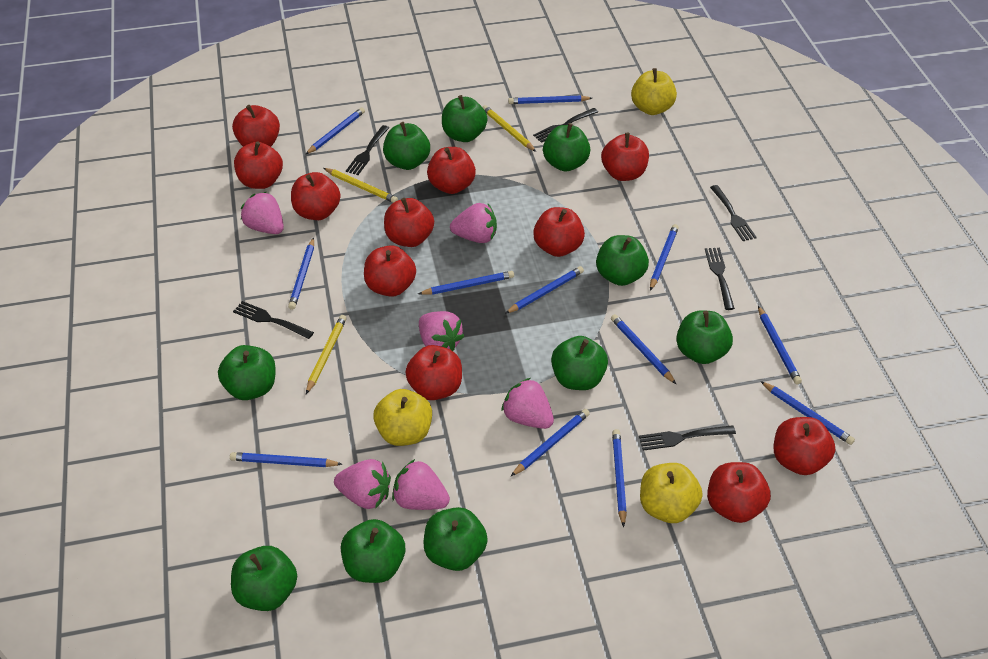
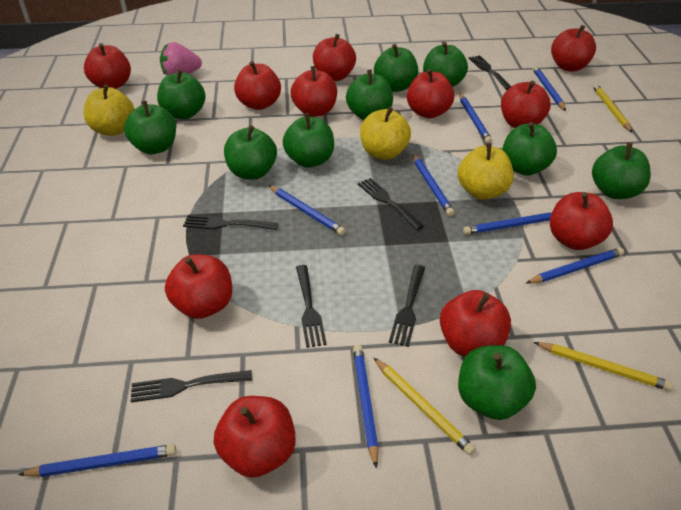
blue pencil: 12 -> 8
pink strawberry: 6 -> 1

